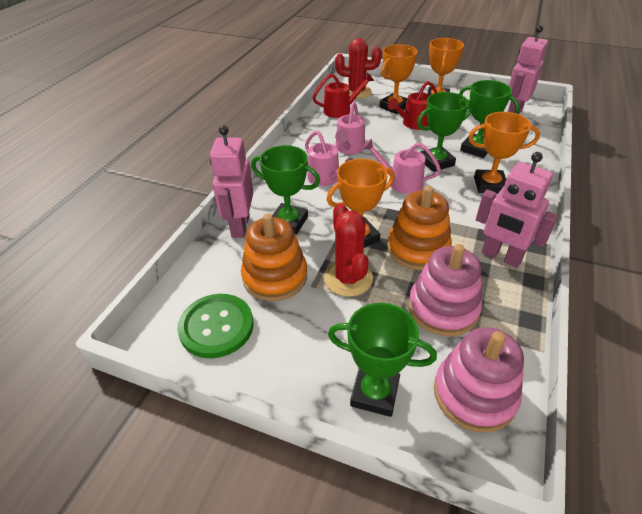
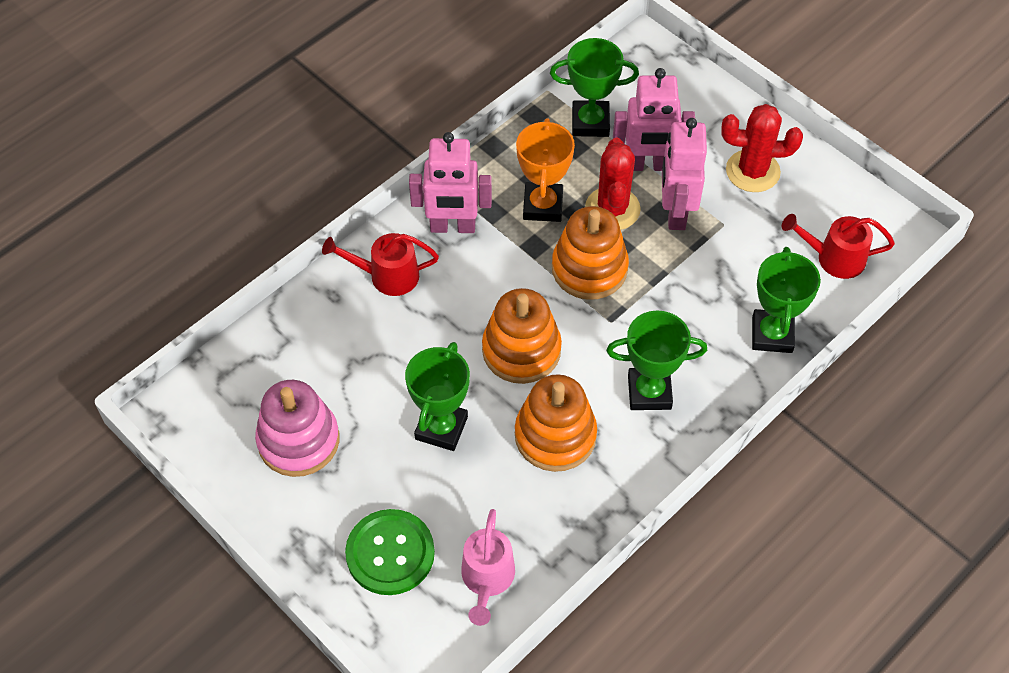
orange stacking toy: 2 -> 3
orange trophy: 4 -> 1
pink stacking toy: 2 -> 1
pink watering can: 3 -> 1

